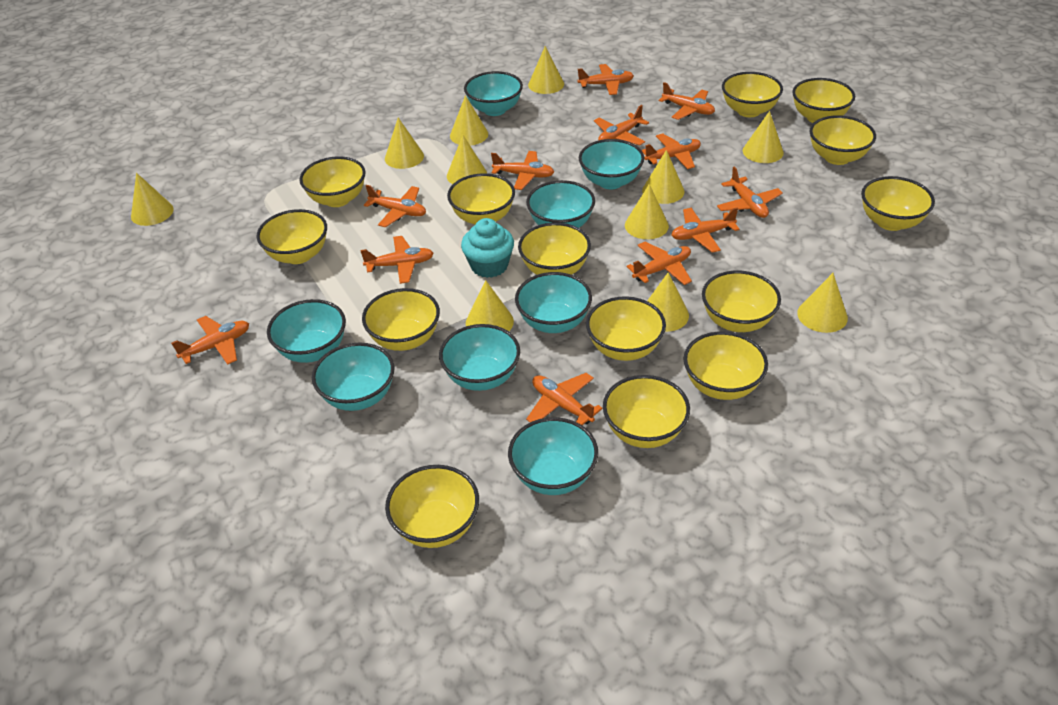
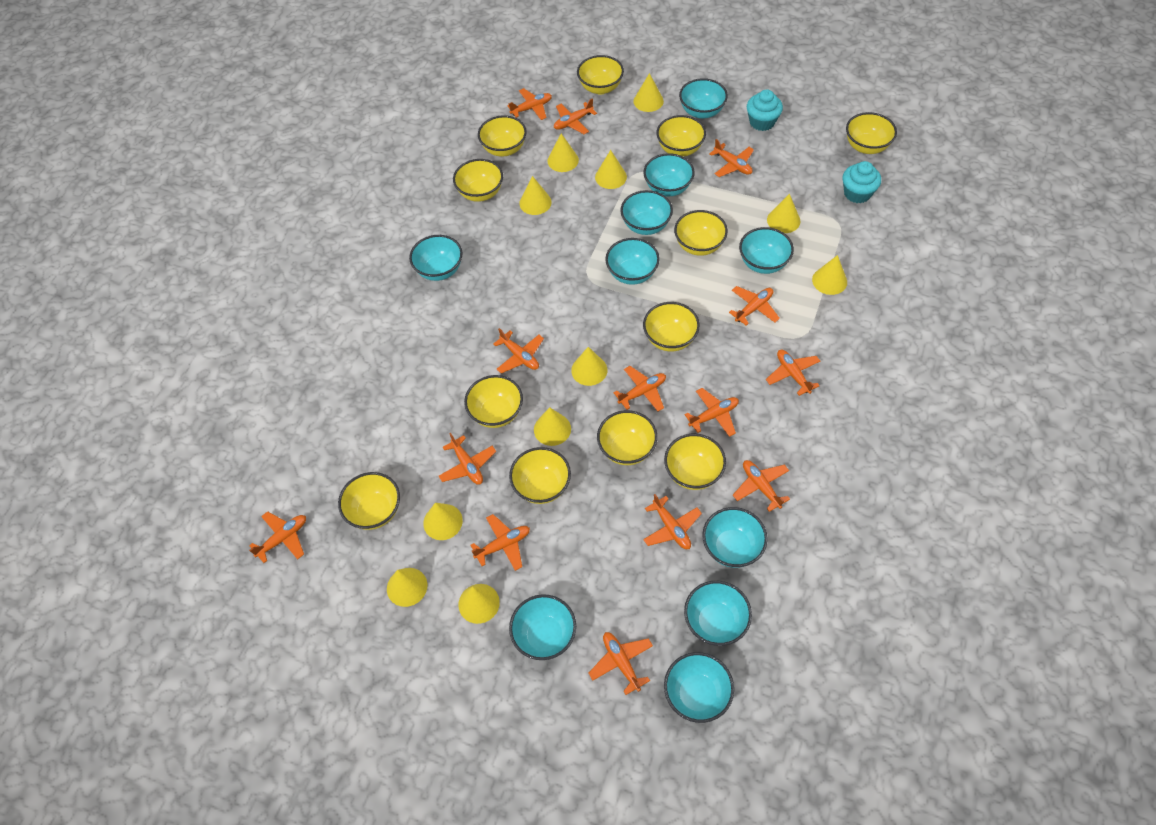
orange plane: 12 -> 14
turquoise bowl: 8 -> 10
turquoise cupcake: 1 -> 2
yellow bowl: 14 -> 12

